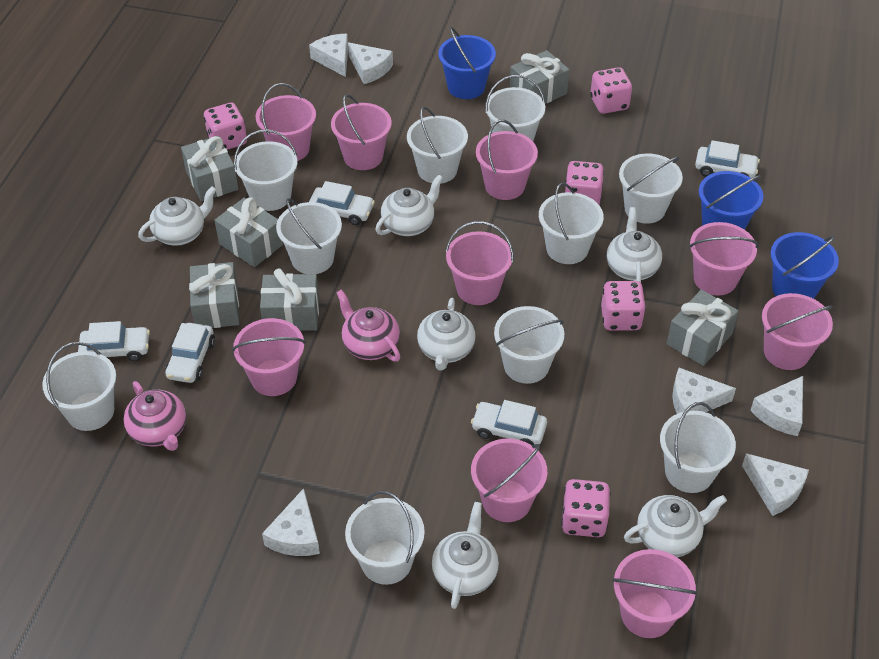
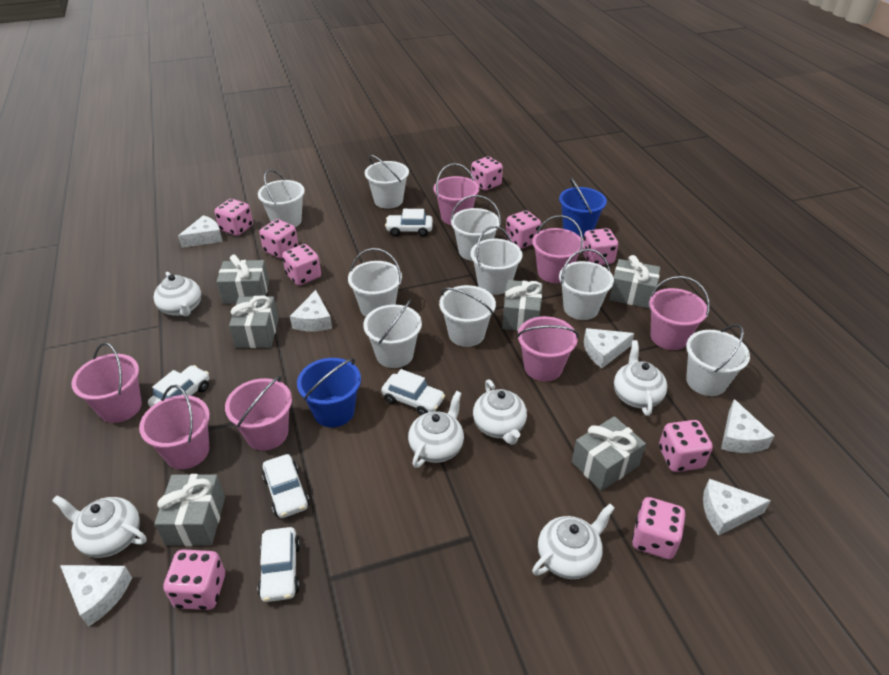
blue bucket: 3 -> 2
pink bucket: 9 -> 7
pink dice: 5 -> 9
pink teapot: 2 -> 0
white bucket: 10 -> 9

